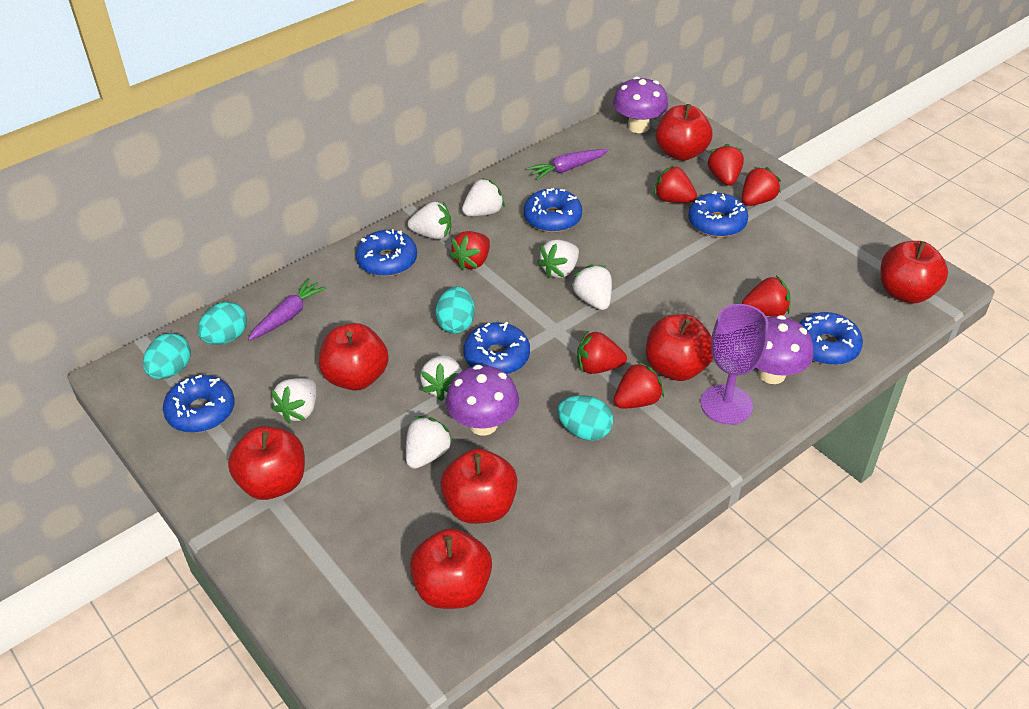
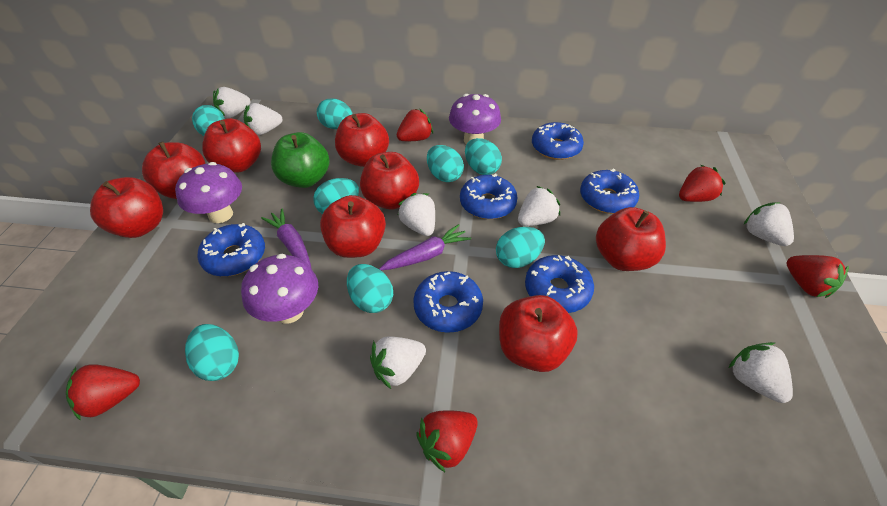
green apple: 0 -> 1
purple goblet: 1 -> 0
red apple: 7 -> 8
red strawberry: 7 -> 5
turquoise egg: 4 -> 8

